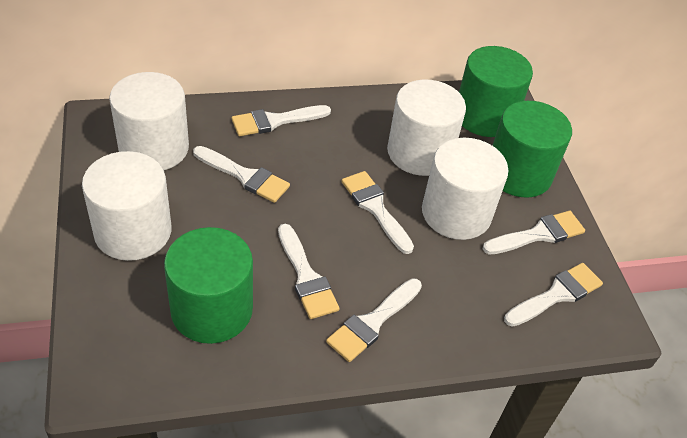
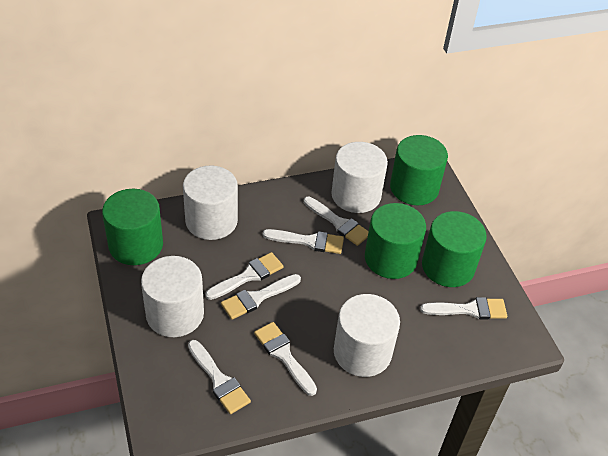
green cylinder: 3 -> 4

